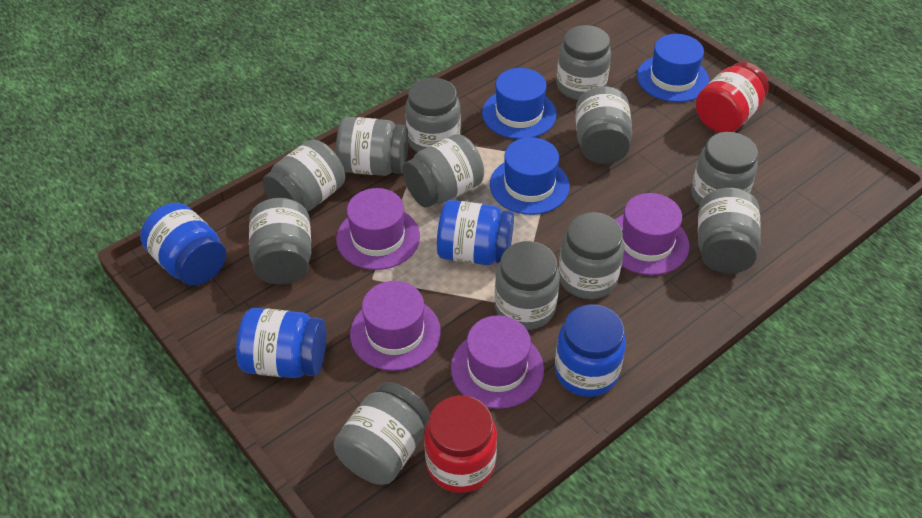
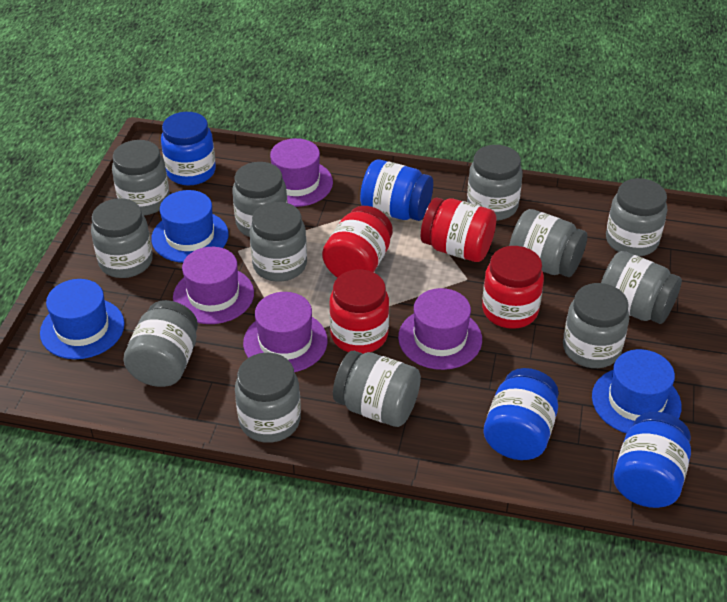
red jar: 2 -> 4

